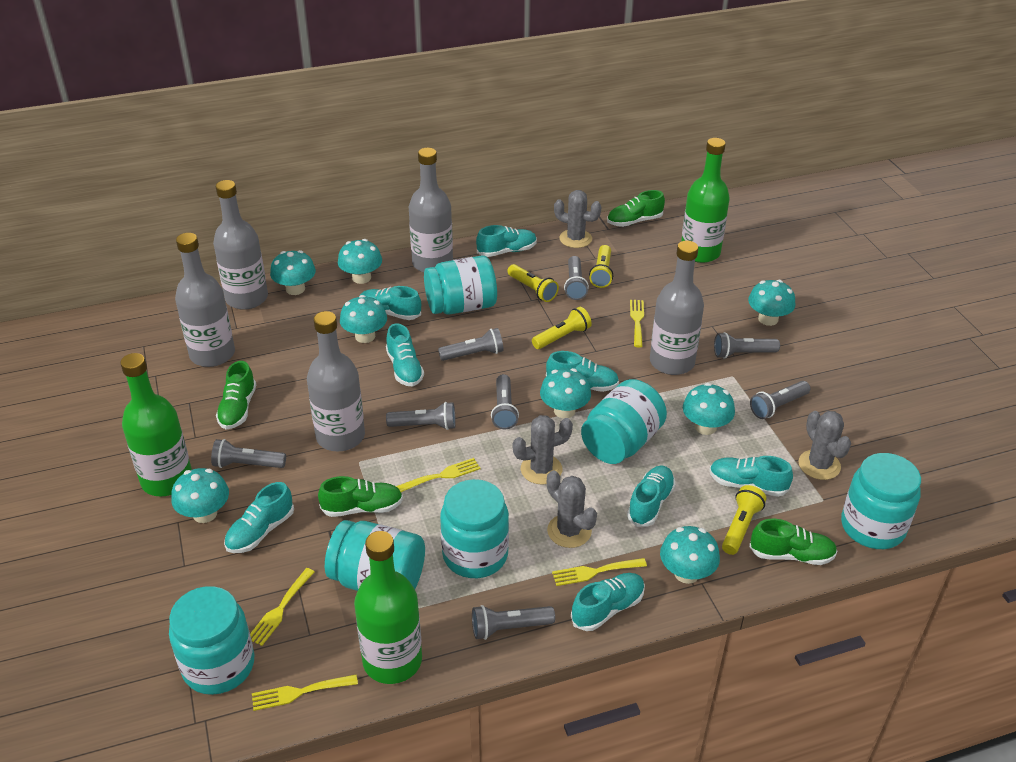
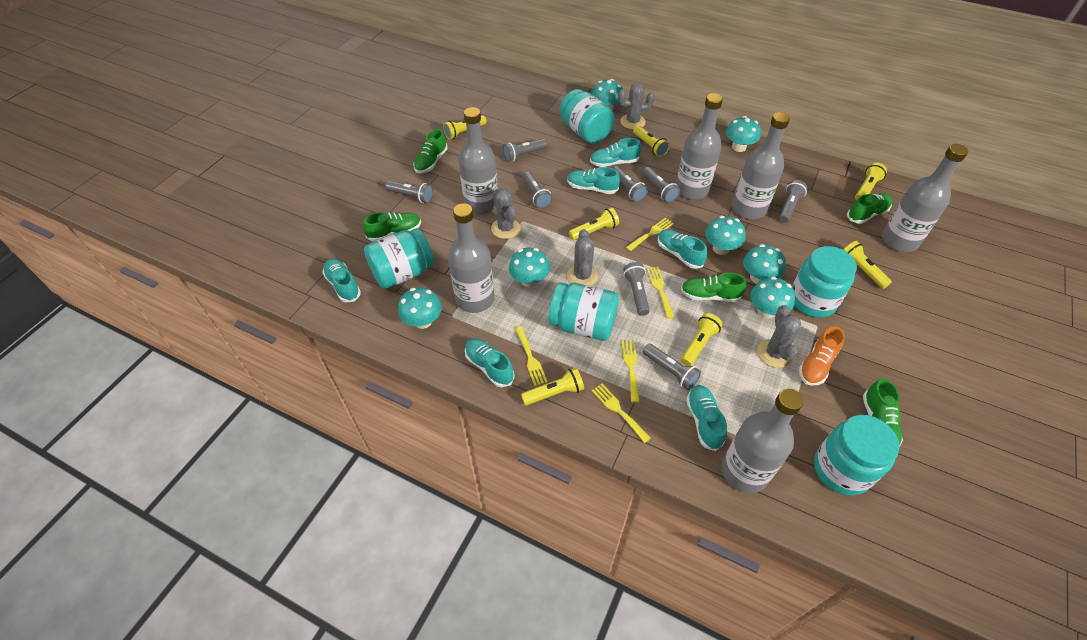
green bottle: 3 -> 0
green shoe: 4 -> 5
grey bottle: 5 -> 6
orange shoe: 0 -> 1
turquoise jar: 6 -> 5
turquoise mushroom: 8 -> 7
turquoise shoe: 8 -> 6
yellow flashlight: 4 -> 7

